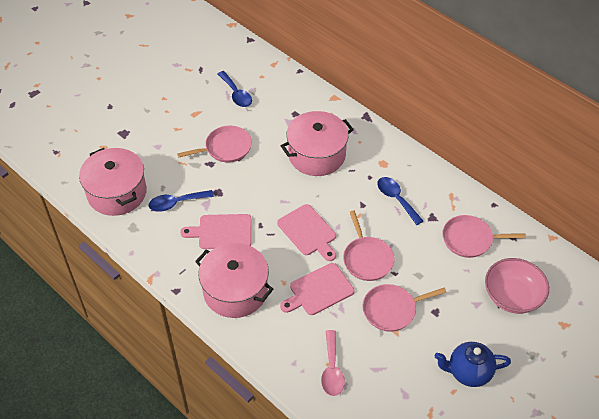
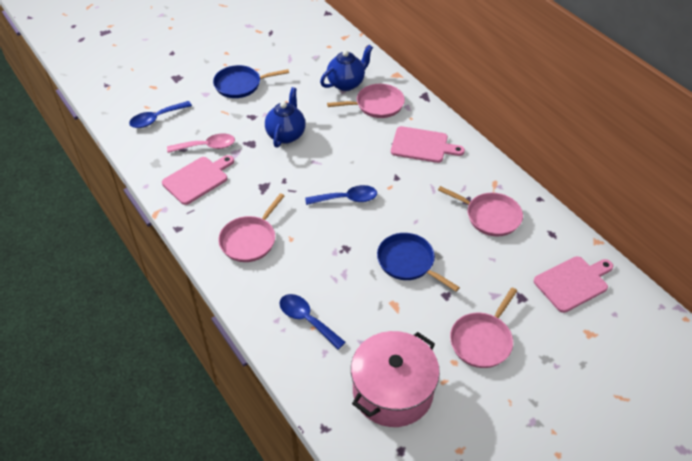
blue pan: 0 -> 2
blue teapot: 1 -> 2
pink bowl: 1 -> 0
pink pot: 3 -> 1

